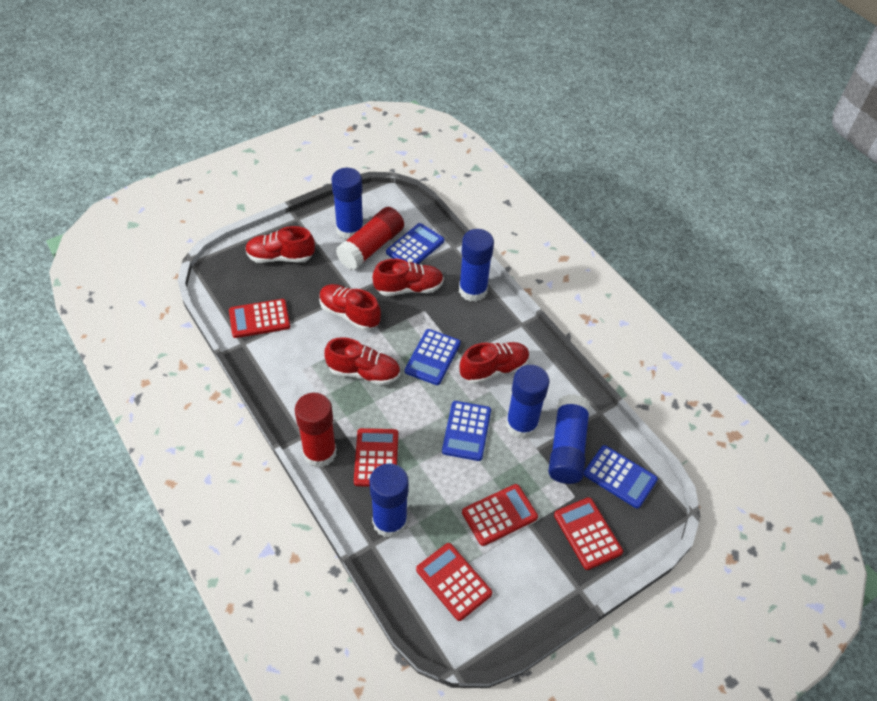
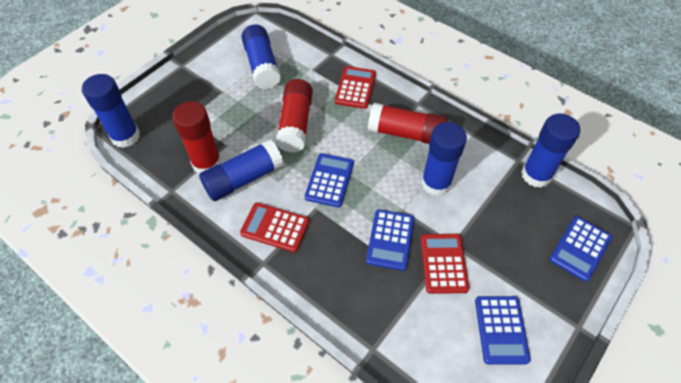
red calculator: 5 -> 3
red glue stick: 2 -> 3
red shoe: 5 -> 0

